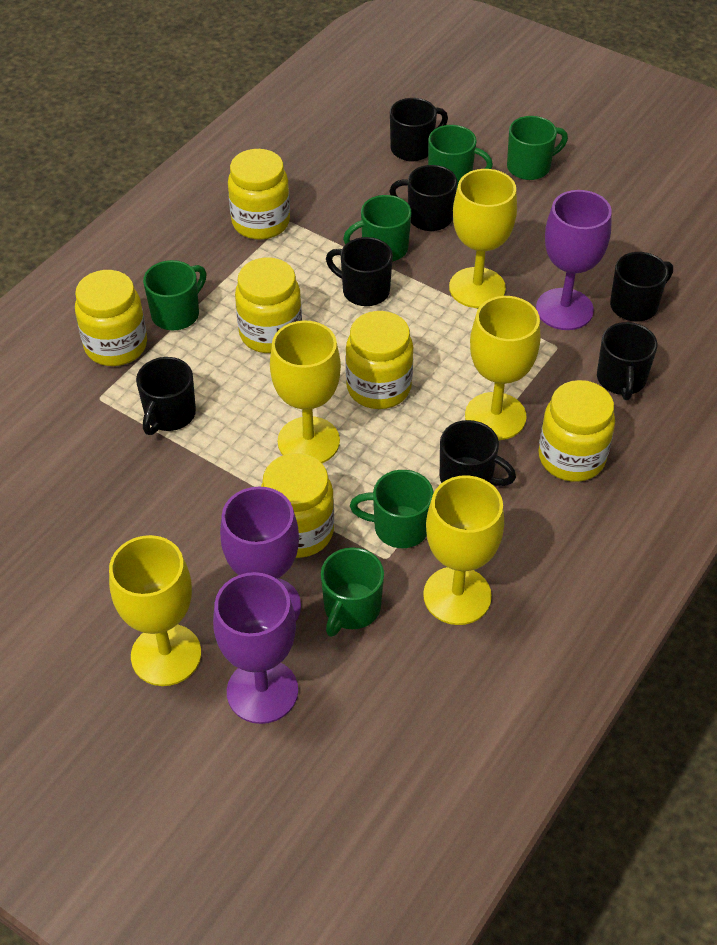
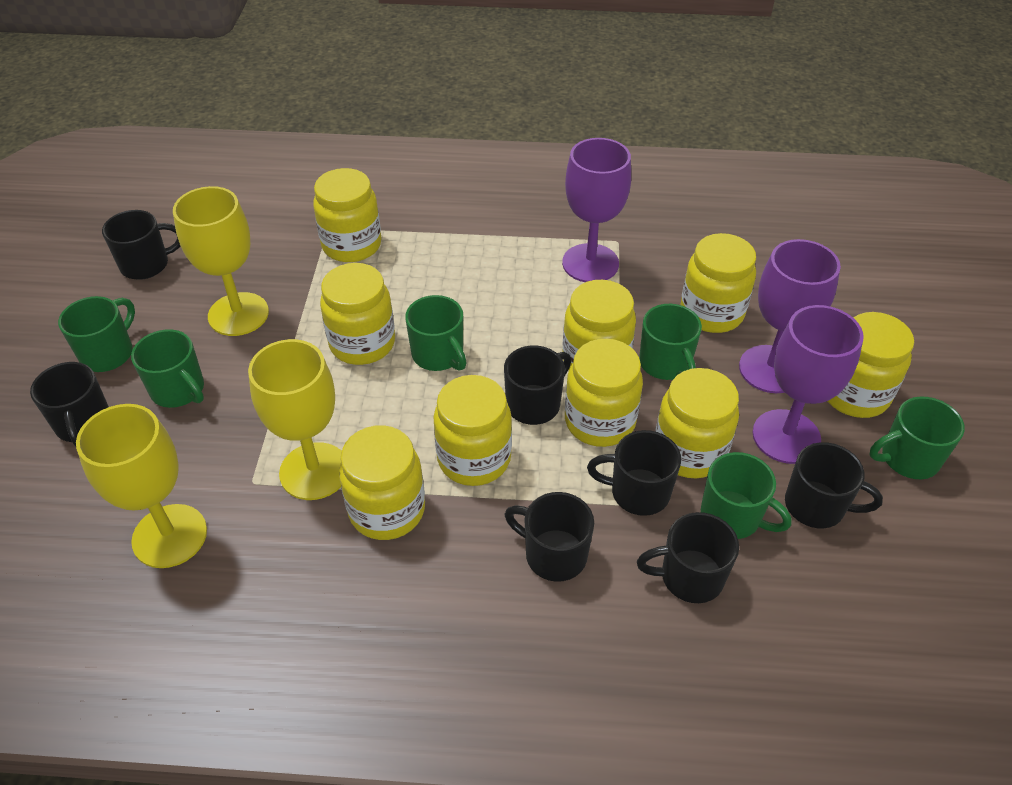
yellow goblet: 5 -> 3
yellow jar: 6 -> 9

